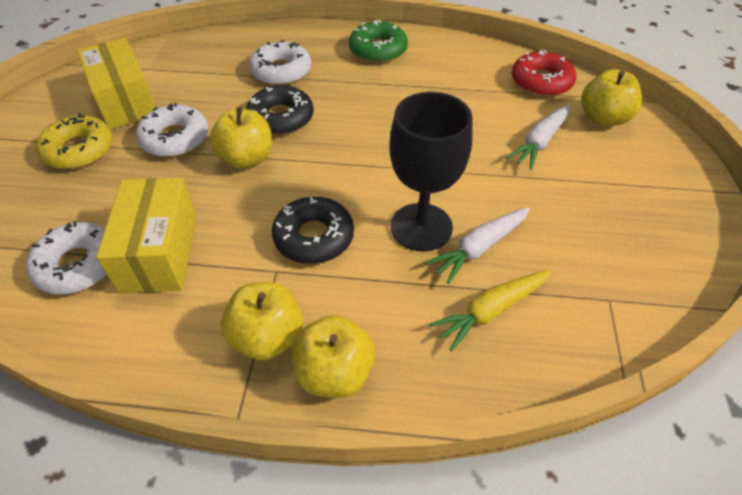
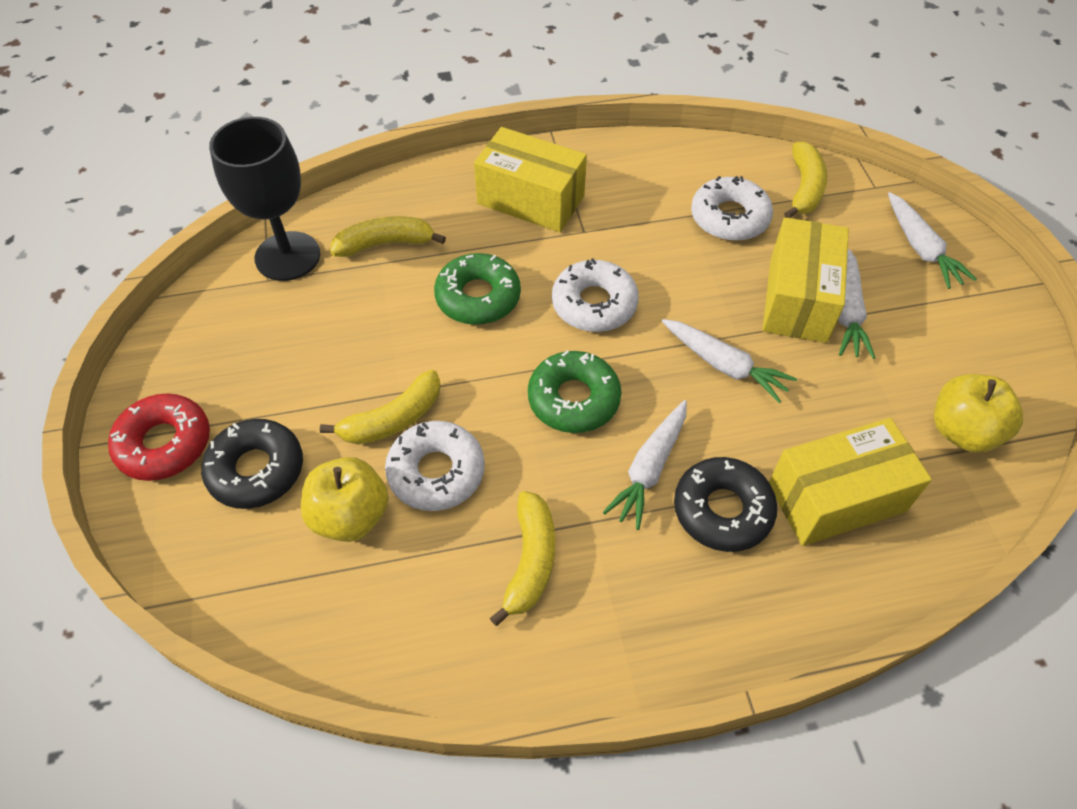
green donut: 1 -> 2
white carrot: 2 -> 4
yellow apple: 4 -> 2
yellow banana: 0 -> 4
yellow box: 2 -> 3
yellow carrot: 1 -> 0
yellow donut: 1 -> 0

